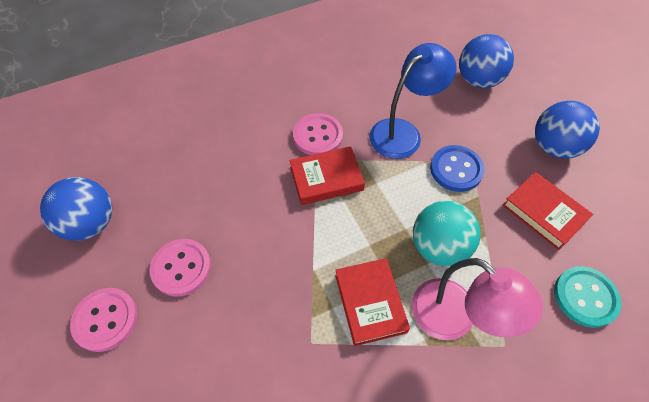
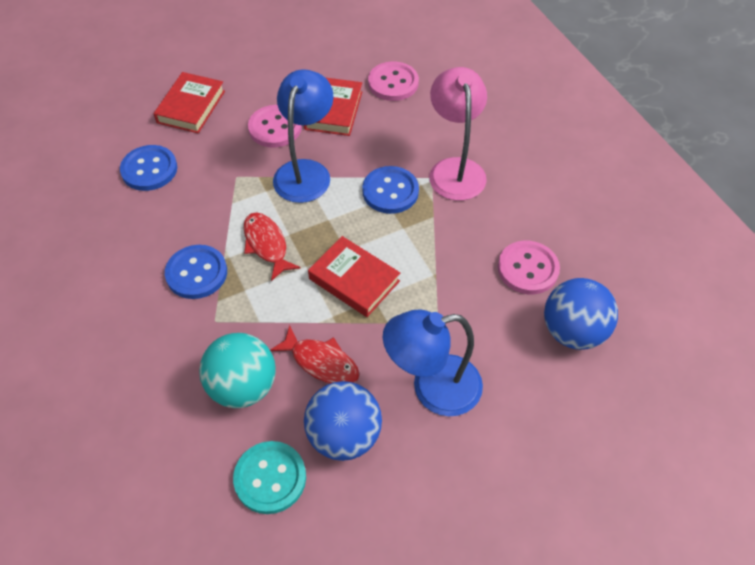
blue ball: 3 -> 2
blue button: 1 -> 3
blue lamp: 1 -> 2
red fish: 0 -> 2

